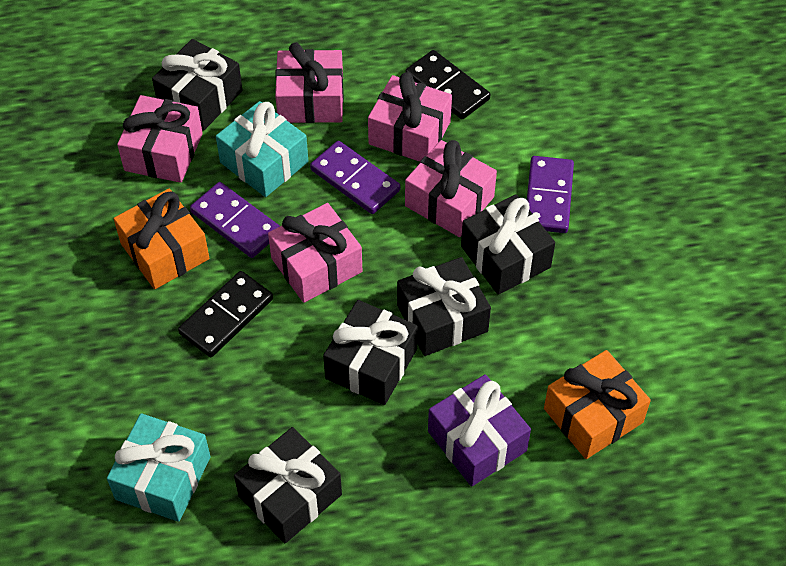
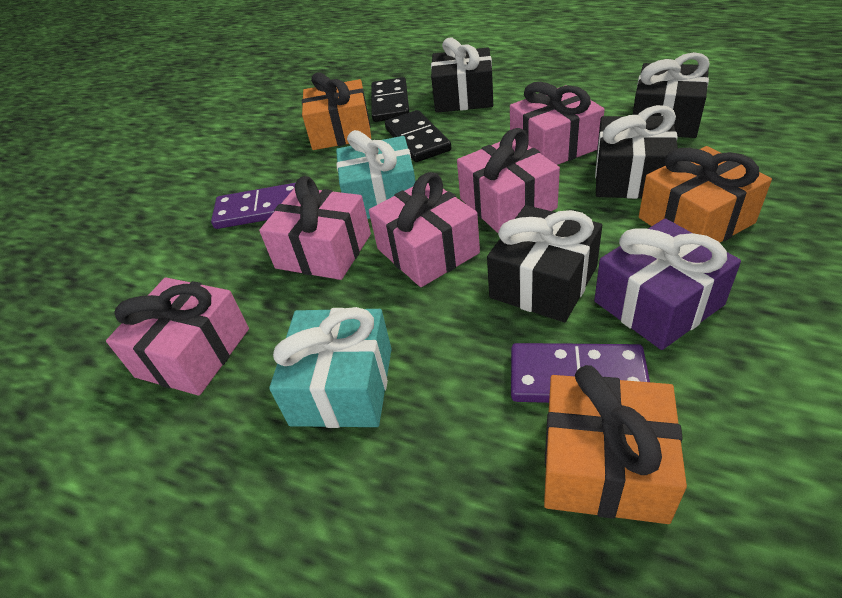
black gift: 5 -> 4
orange gift: 2 -> 3
purple domino: 3 -> 2

